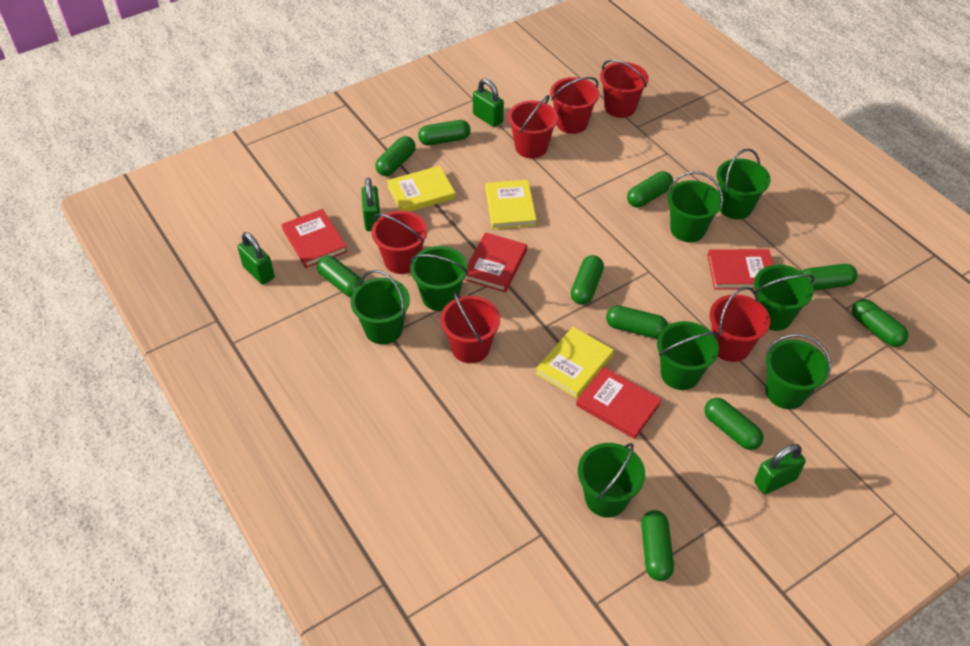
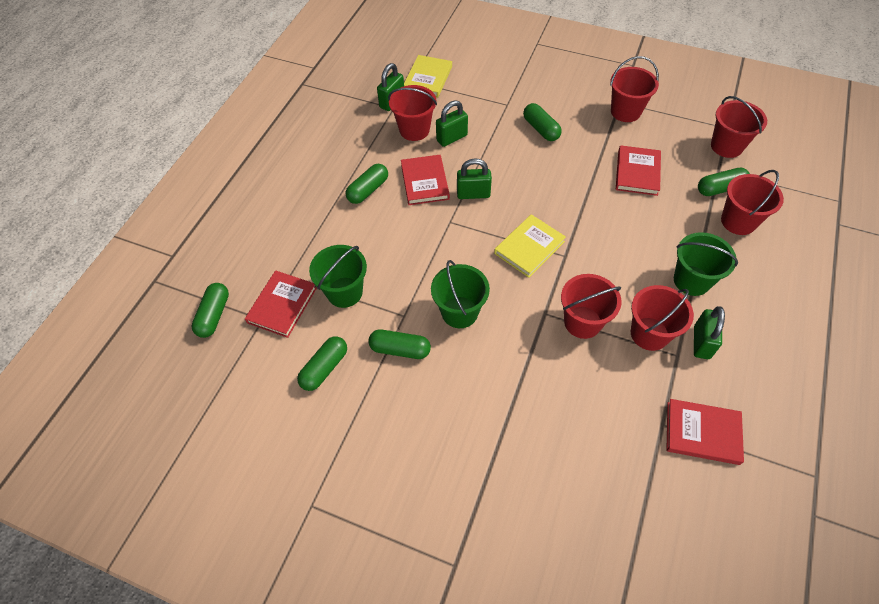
green bucket: 8 -> 3
green capsule: 10 -> 6
yellow book: 3 -> 2

